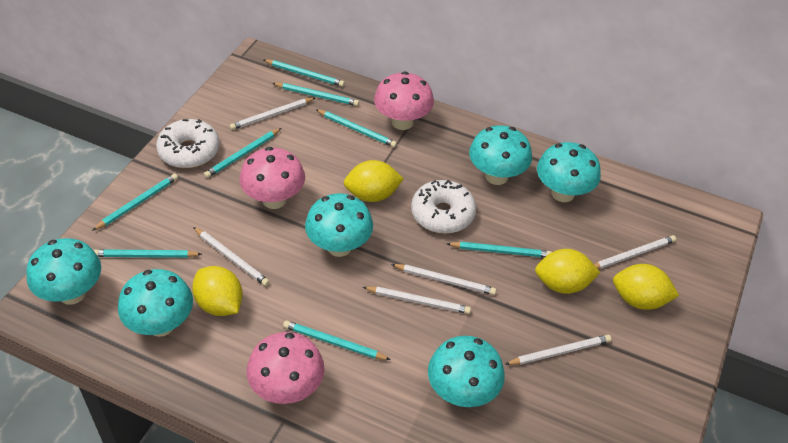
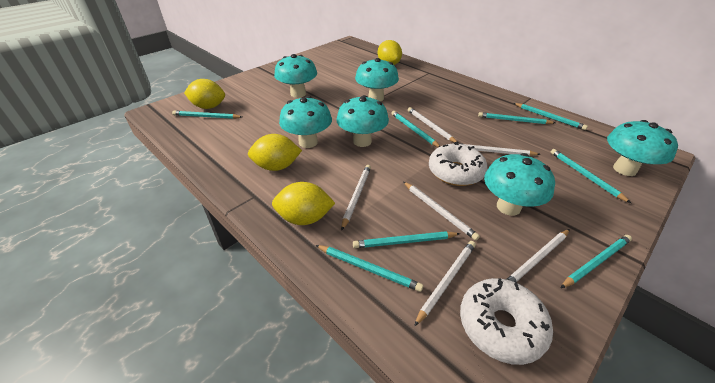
pink mushroom: 3 -> 0

